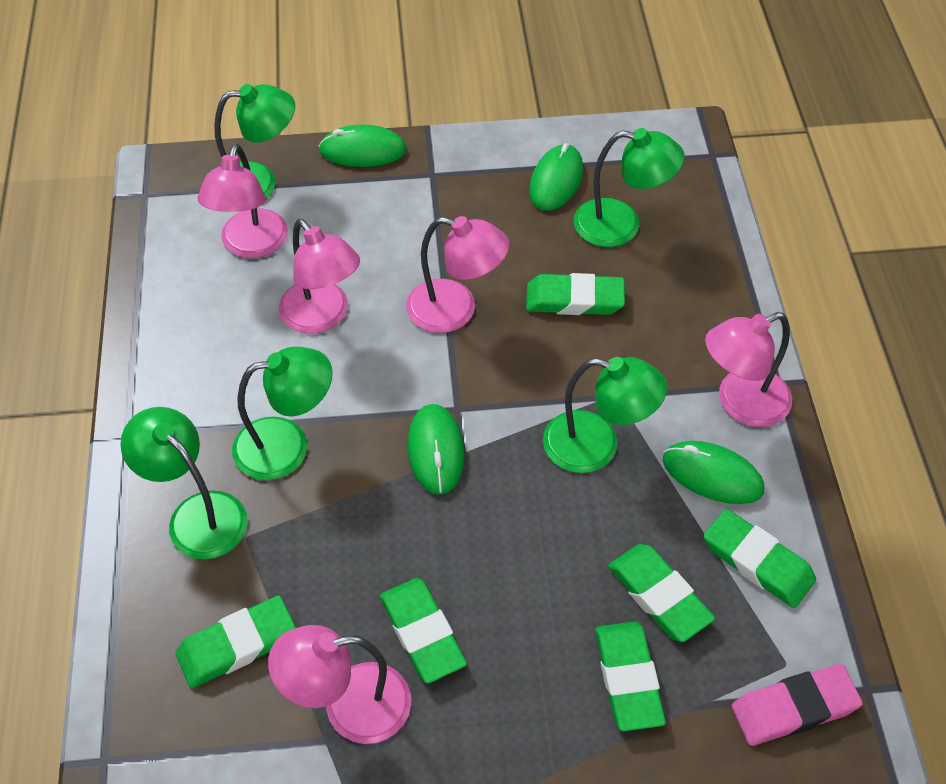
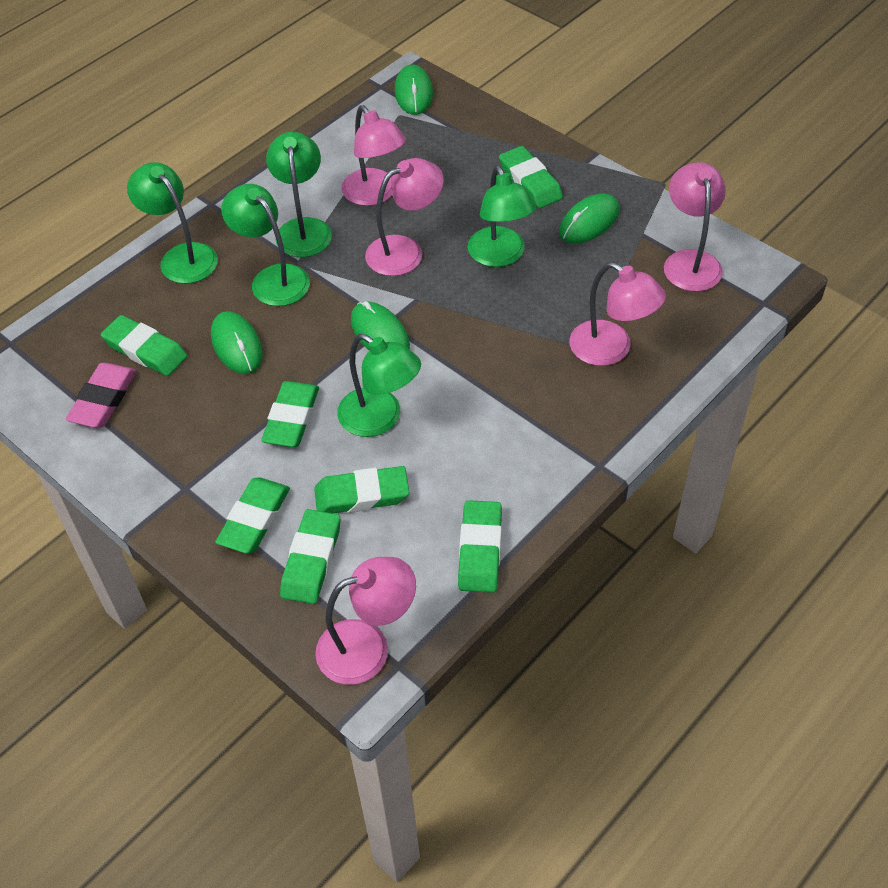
green eraser: 6 -> 7

